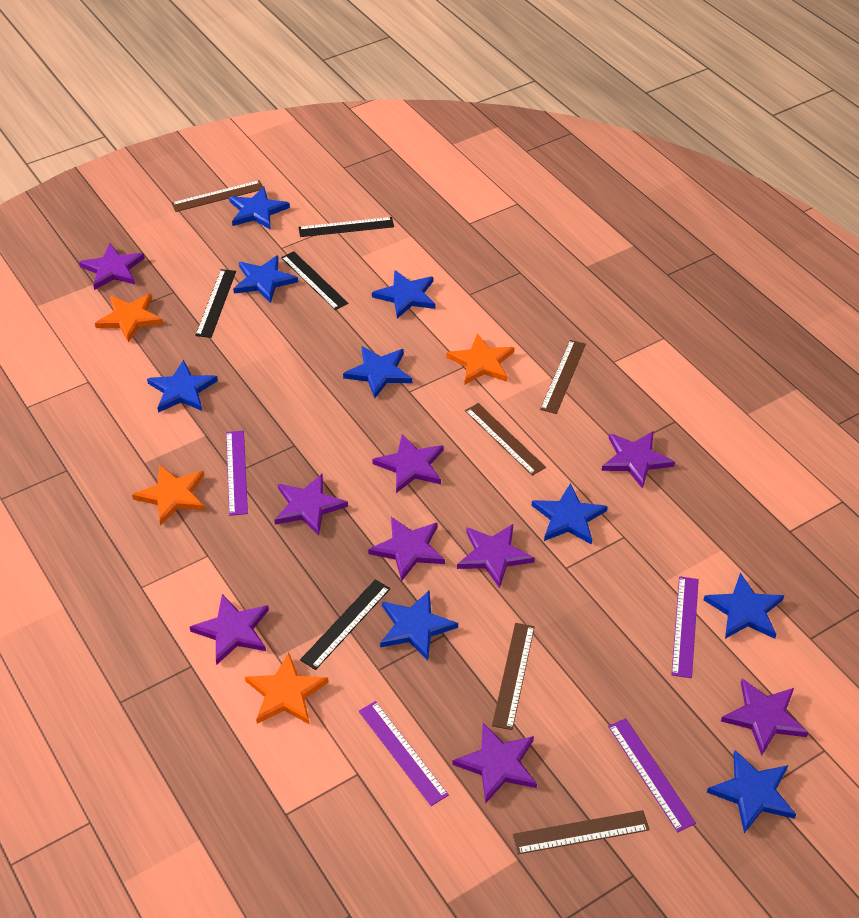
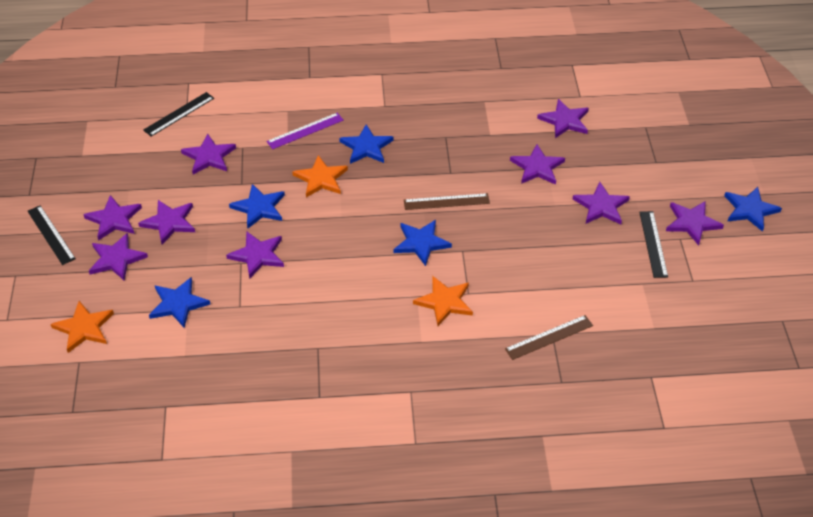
black ruler: 4 -> 3
blue star: 9 -> 5
brown ruler: 5 -> 2
orange star: 4 -> 3
purple ruler: 4 -> 1

